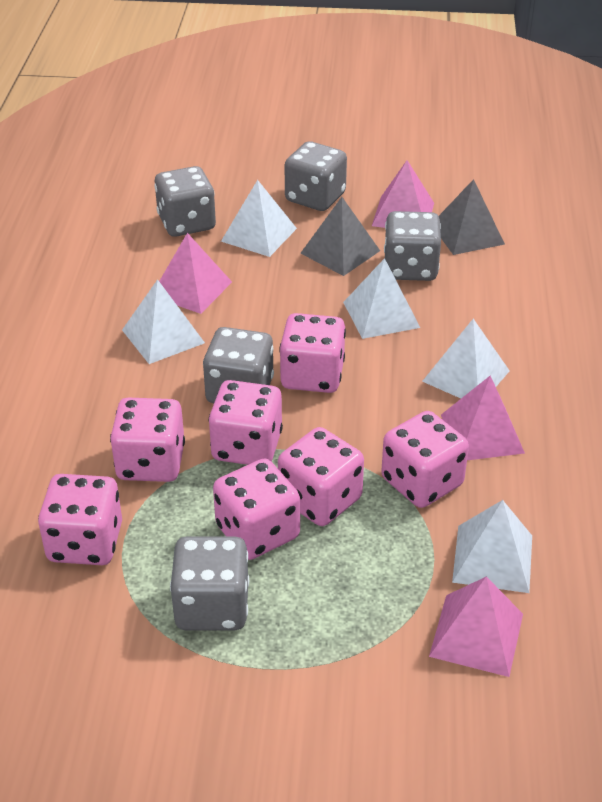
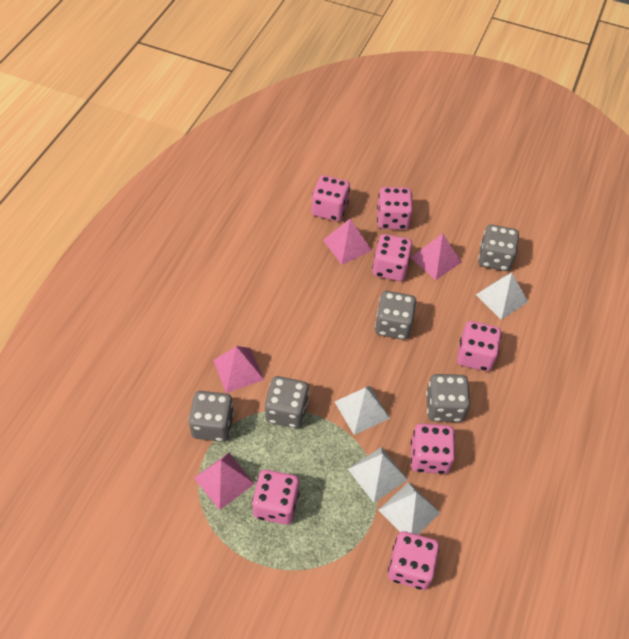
grey pyramid: 2 -> 0
white pyramid: 5 -> 4

